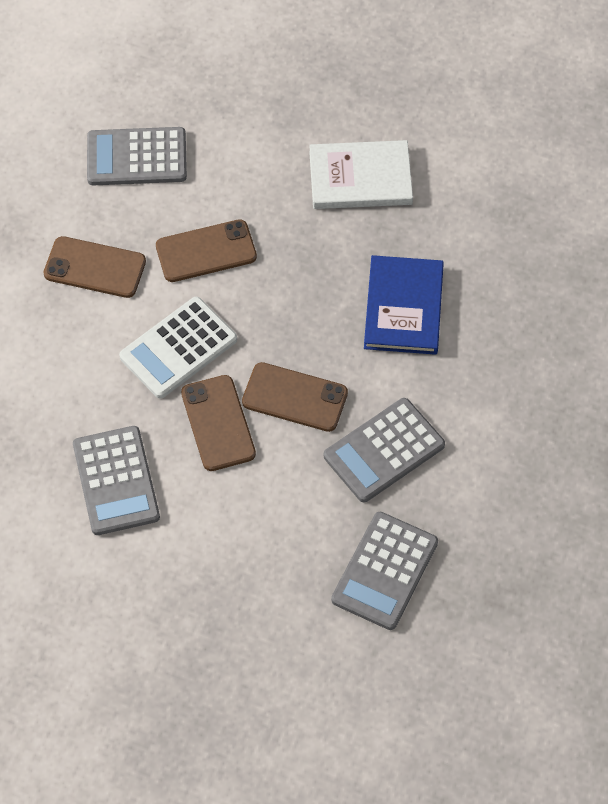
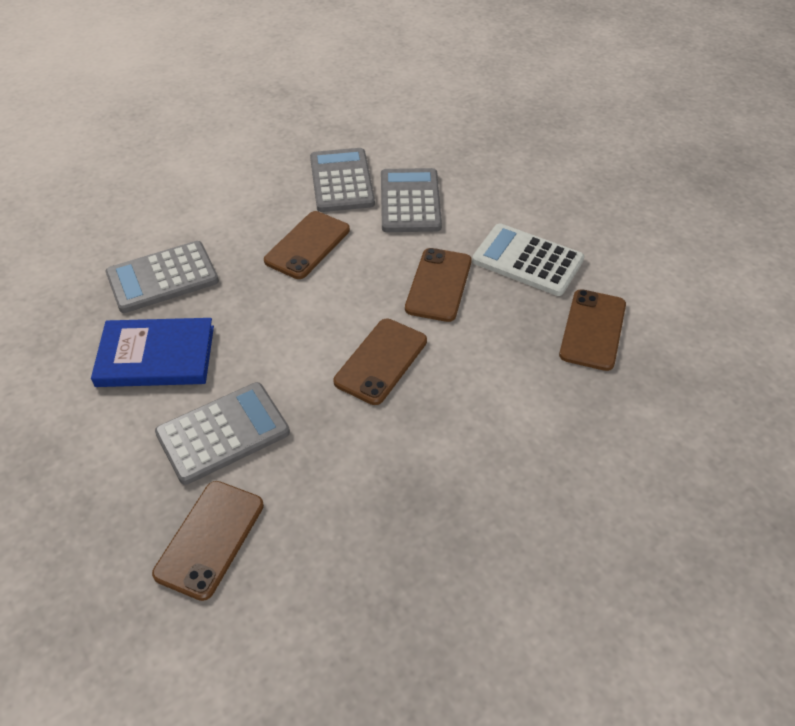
brown phone: 4 -> 5
white book: 1 -> 0

